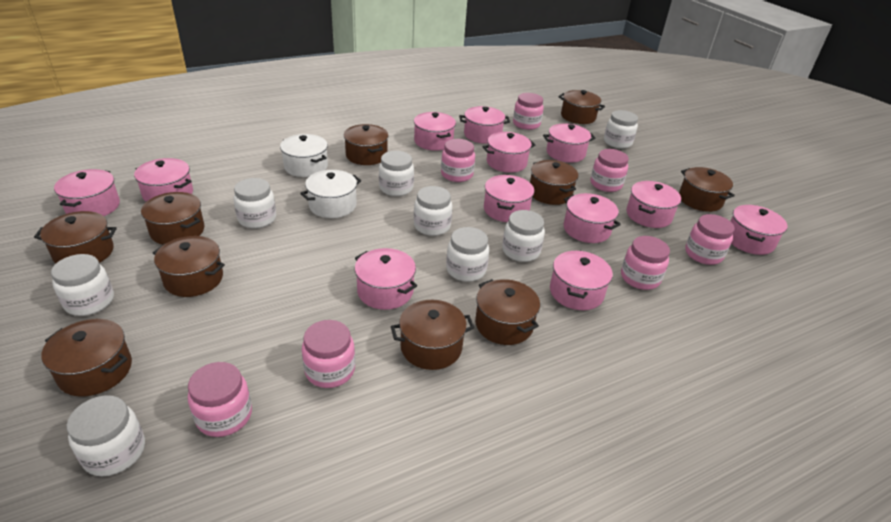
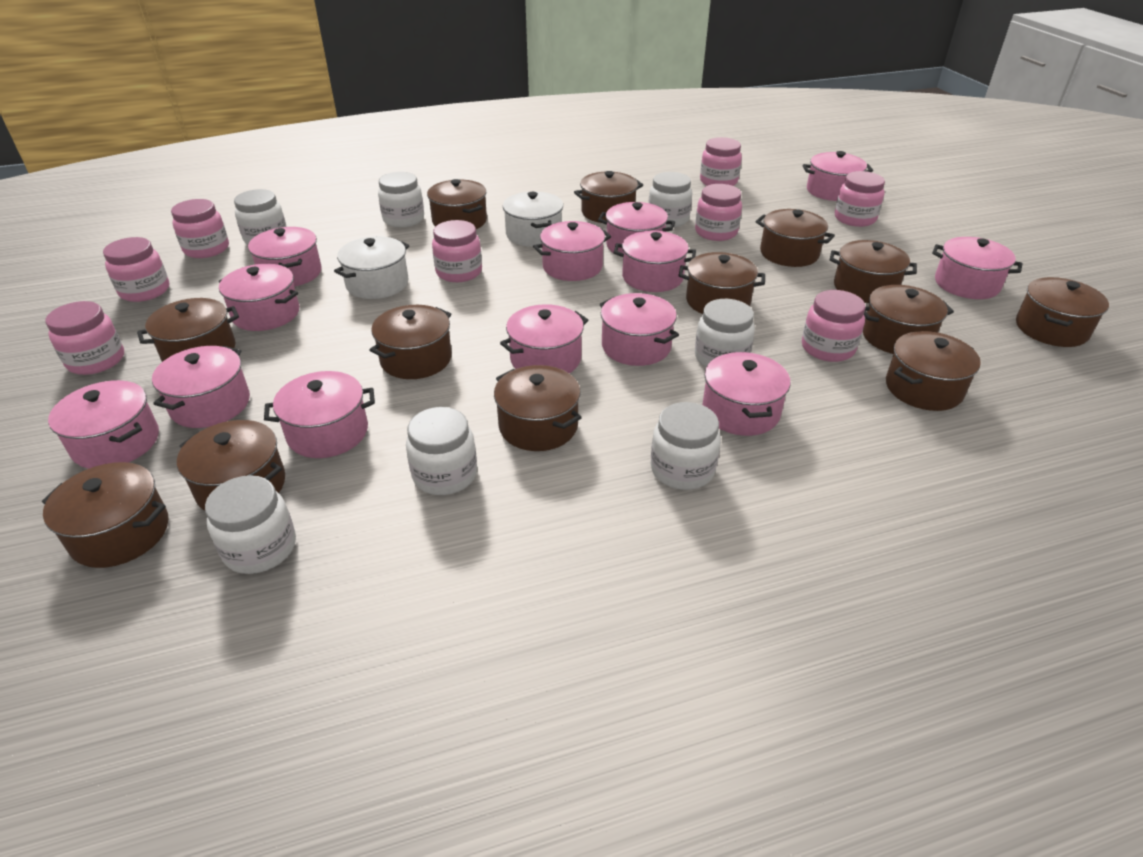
brown pot: 10 -> 13
pink jar: 7 -> 8
pink pot: 12 -> 13
white jar: 8 -> 7

